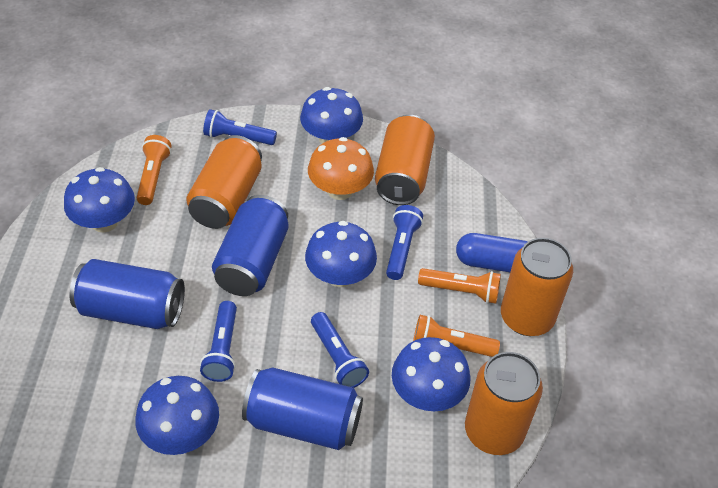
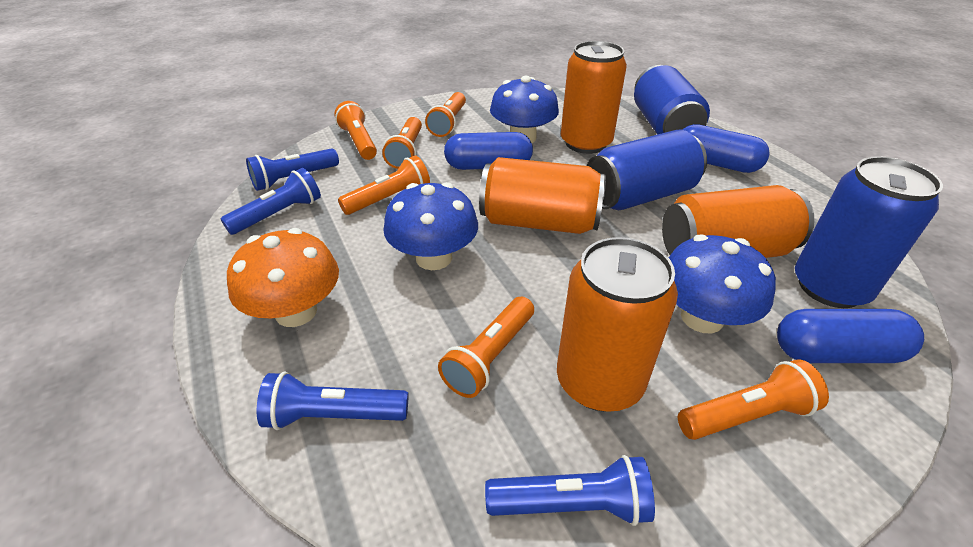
blue capsule: 1 -> 3
blue mushroom: 5 -> 3
orange flashlight: 3 -> 6

